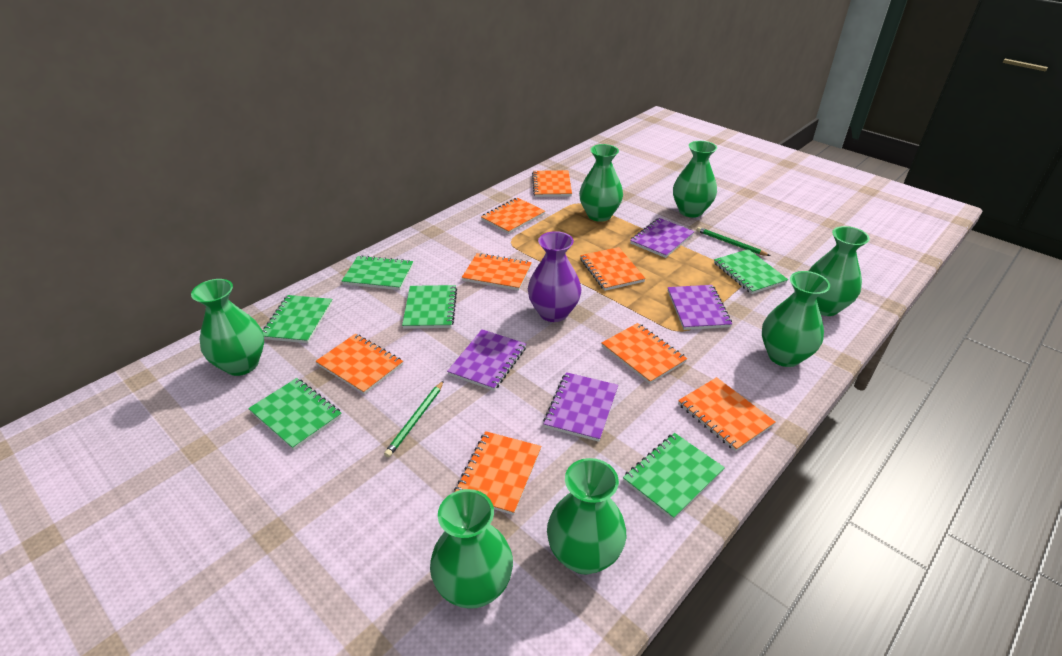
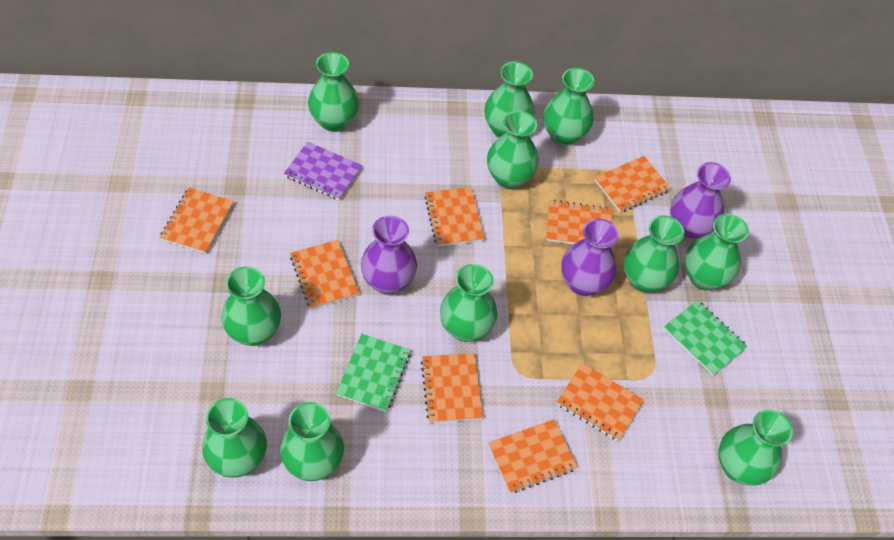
green notebook: 6 -> 2
green pencil: 2 -> 0
green vase: 7 -> 11
purple notebook: 4 -> 1
purple vase: 1 -> 3

